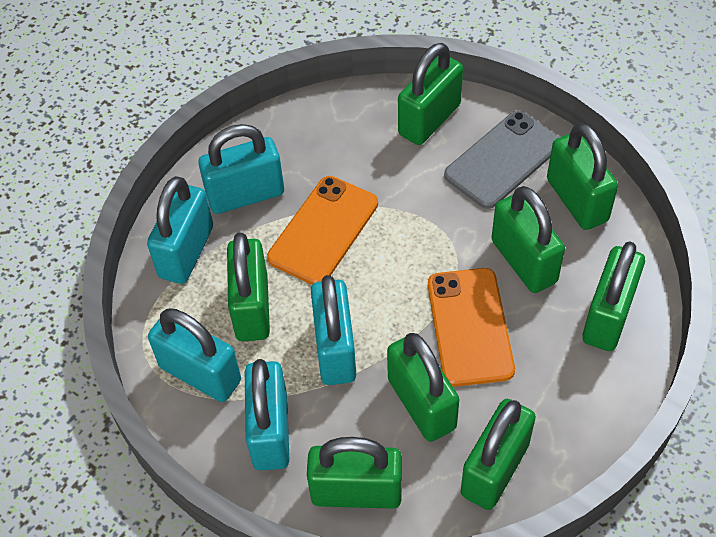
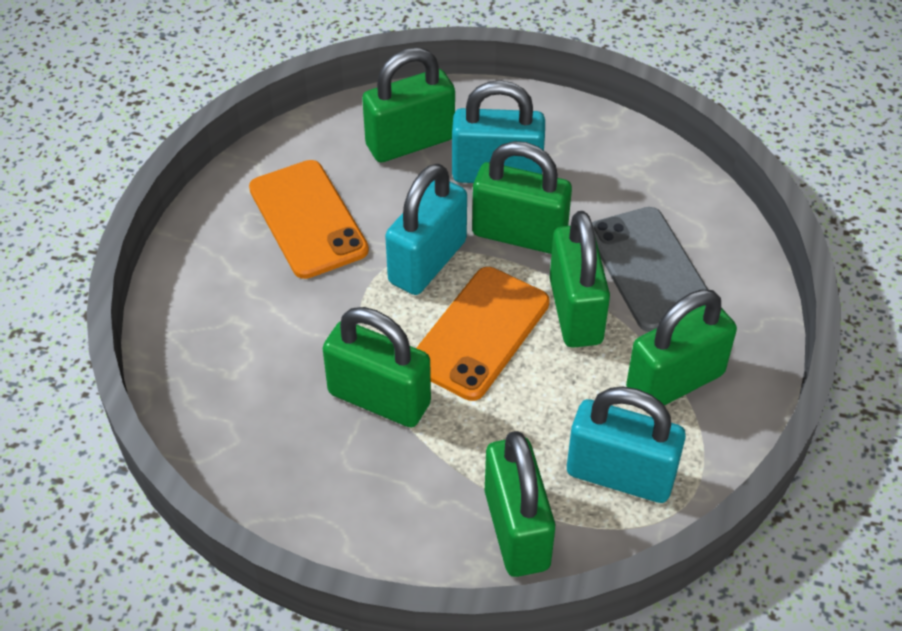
green padlock: 8 -> 6
turquoise padlock: 5 -> 3

